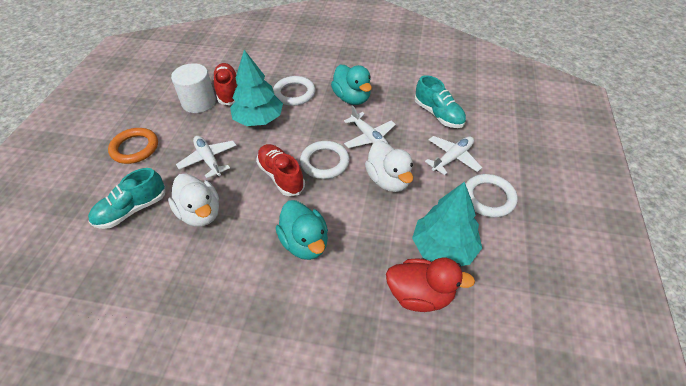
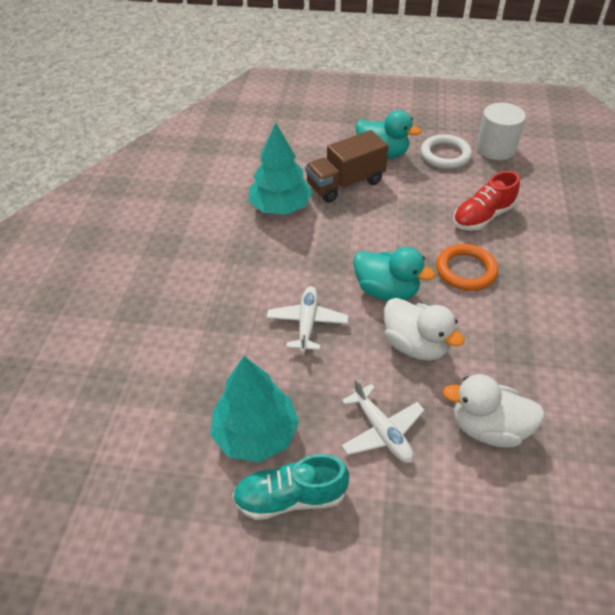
brown truck: 0 -> 1
red duck: 1 -> 0
red shoe: 2 -> 1
turquoise shoe: 2 -> 1
white plane: 3 -> 2
white ring: 3 -> 1

